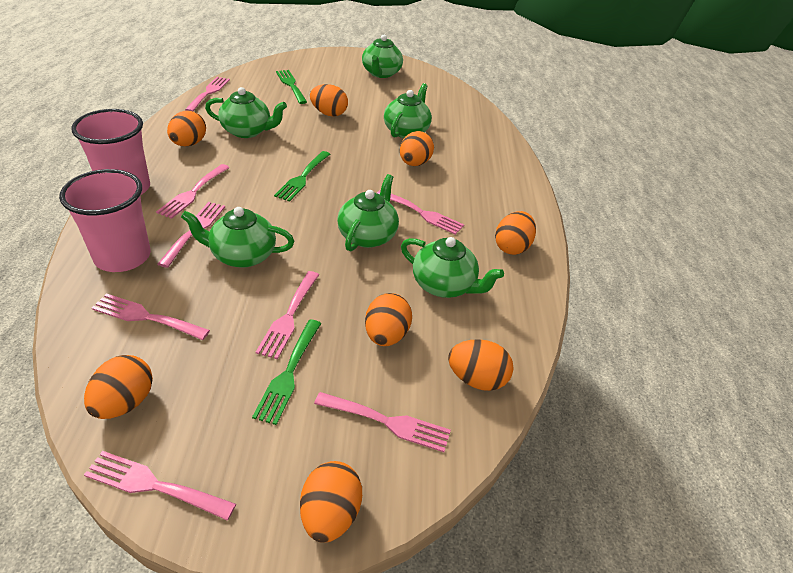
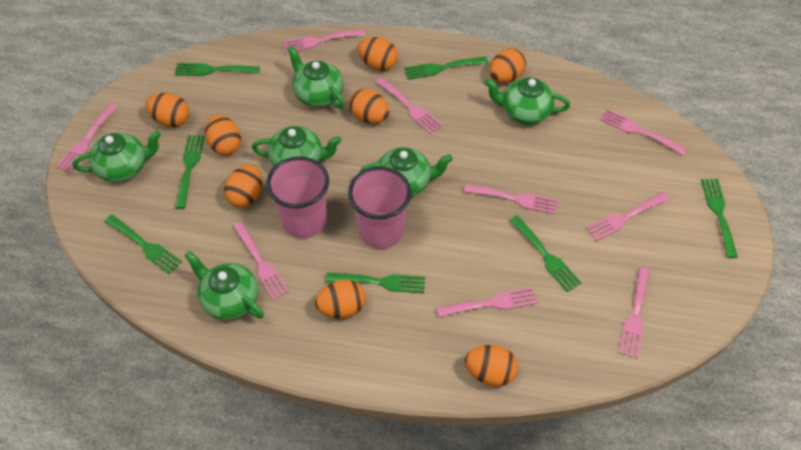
green fork: 3 -> 7
pink fork: 8 -> 9

